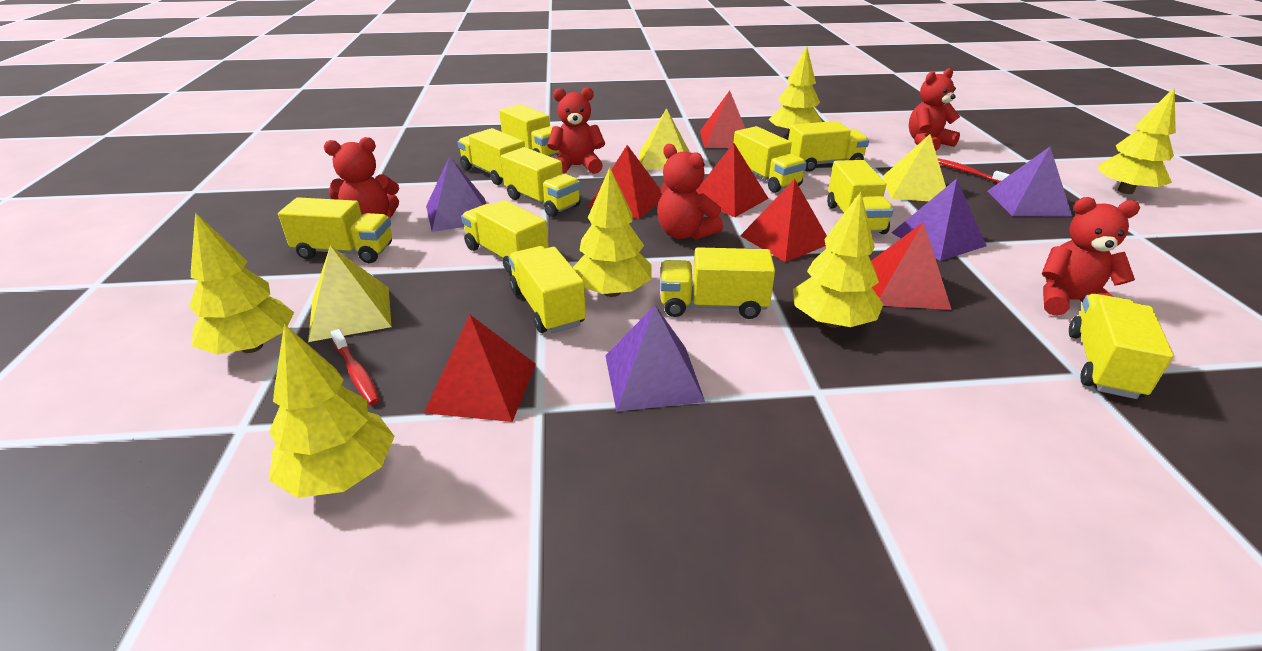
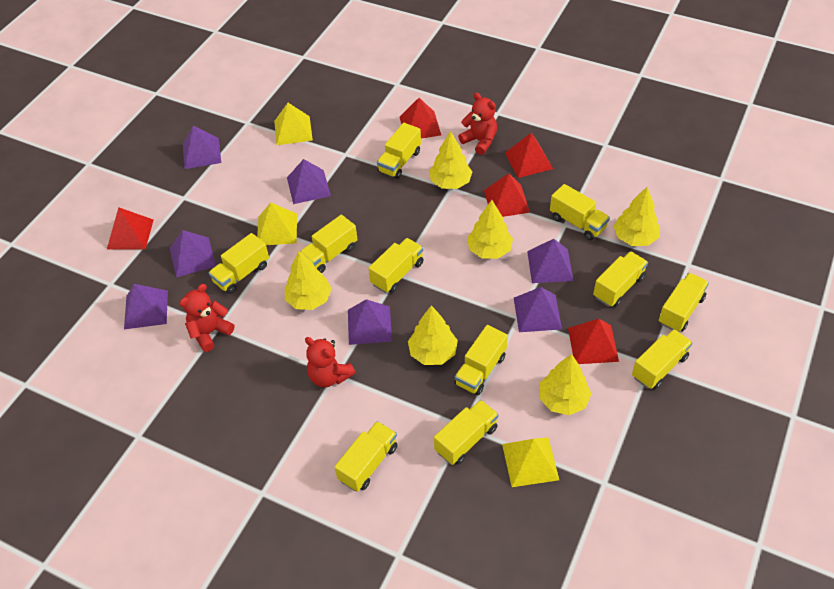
purple pyramid: 4 -> 7
red pyramid: 6 -> 5
red teddy bear: 5 -> 3
red toothbrush: 2 -> 0

